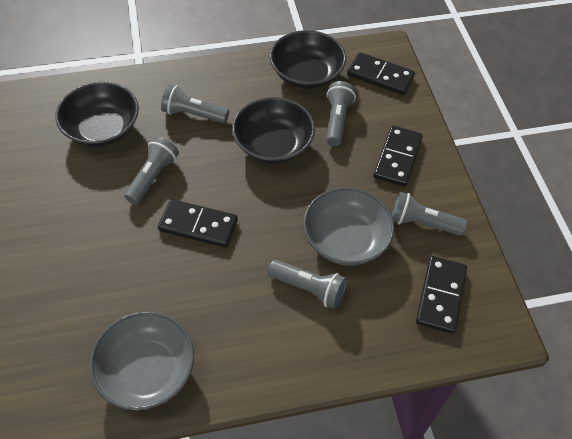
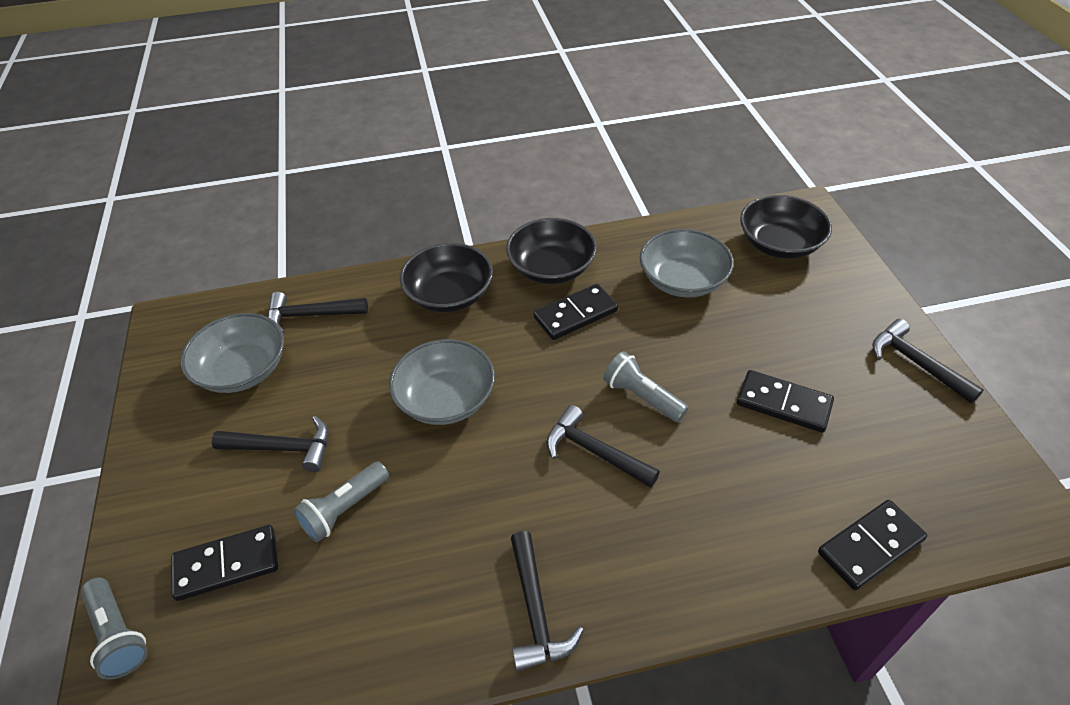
black hammer: 0 -> 5
grey bowl: 2 -> 3
grey flashlight: 5 -> 3

